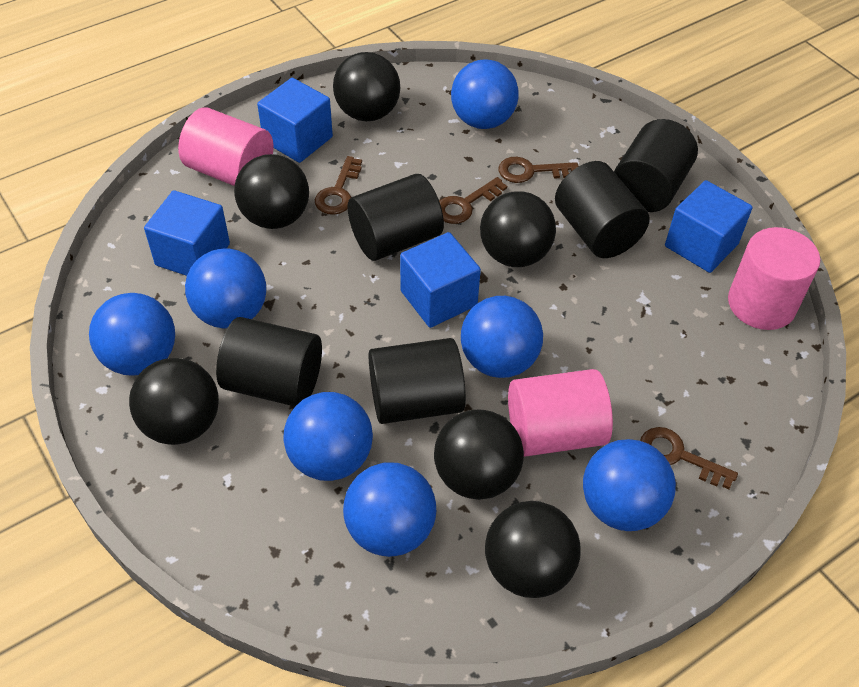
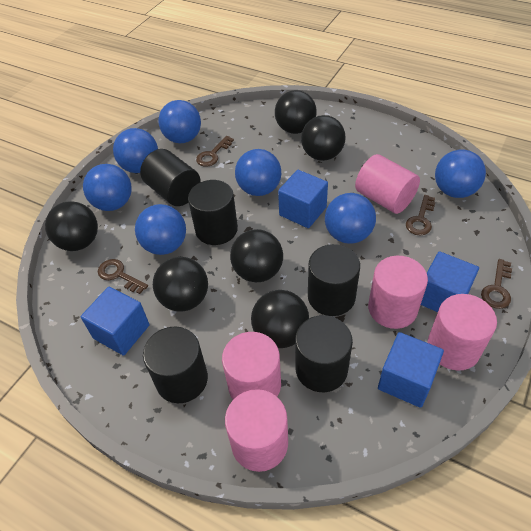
pink cylinder: 3 -> 5

